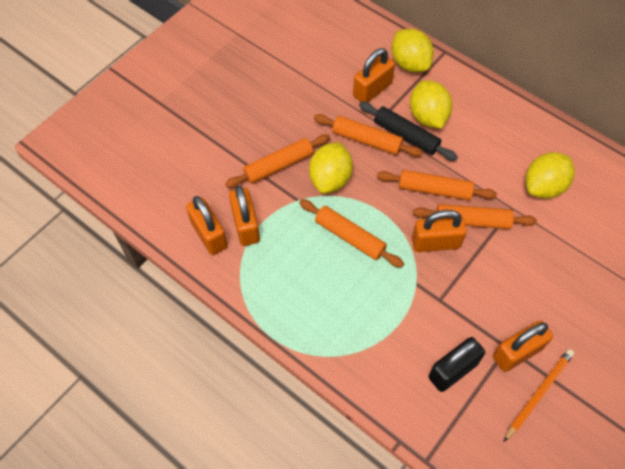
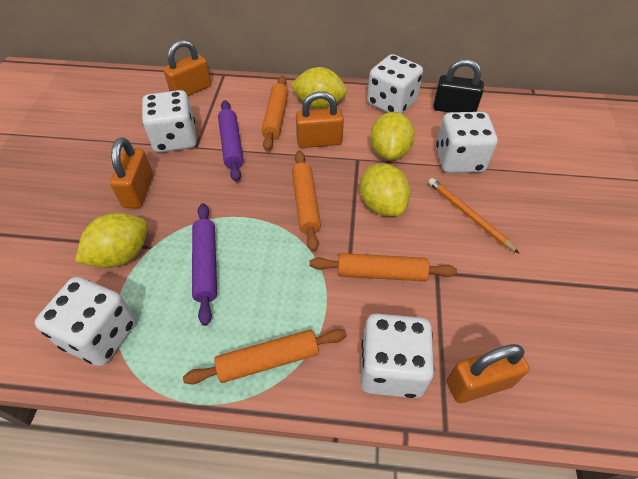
black rolling pin: 1 -> 0
orange padlock: 5 -> 4
orange rolling pin: 5 -> 4
purple rolling pin: 0 -> 2
white dice: 0 -> 5

